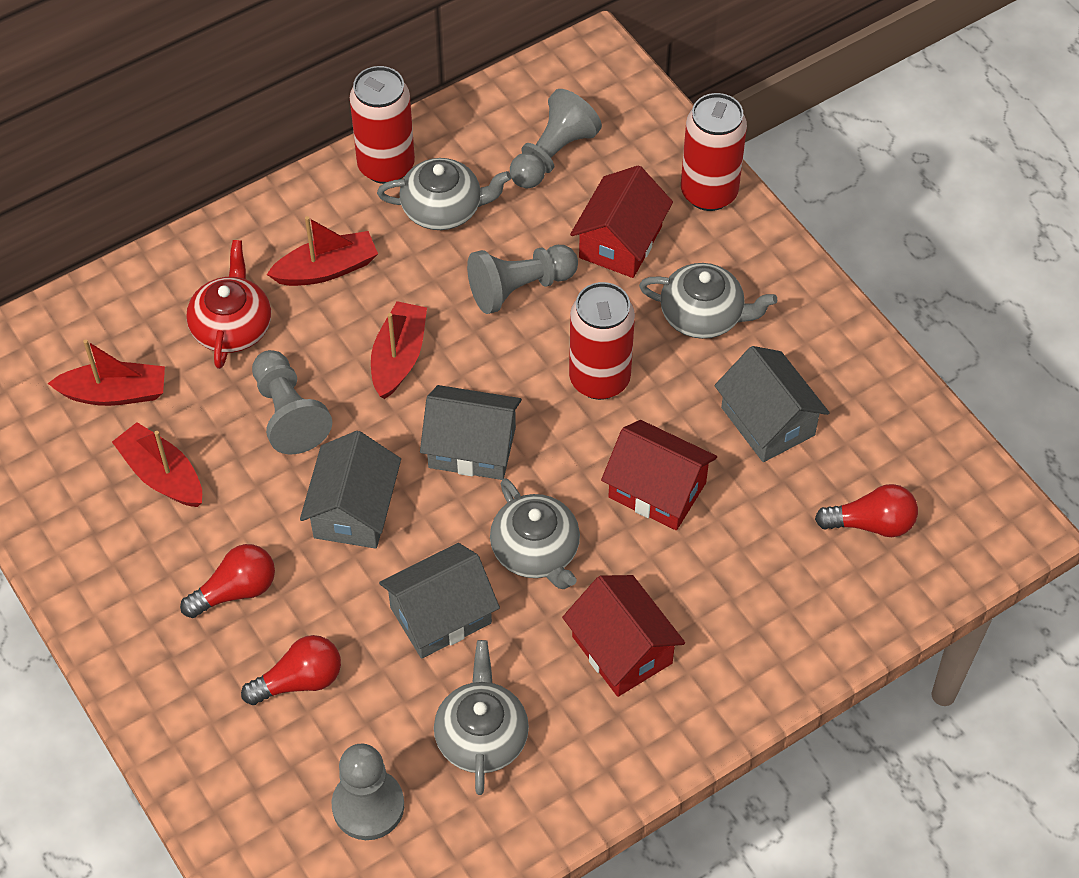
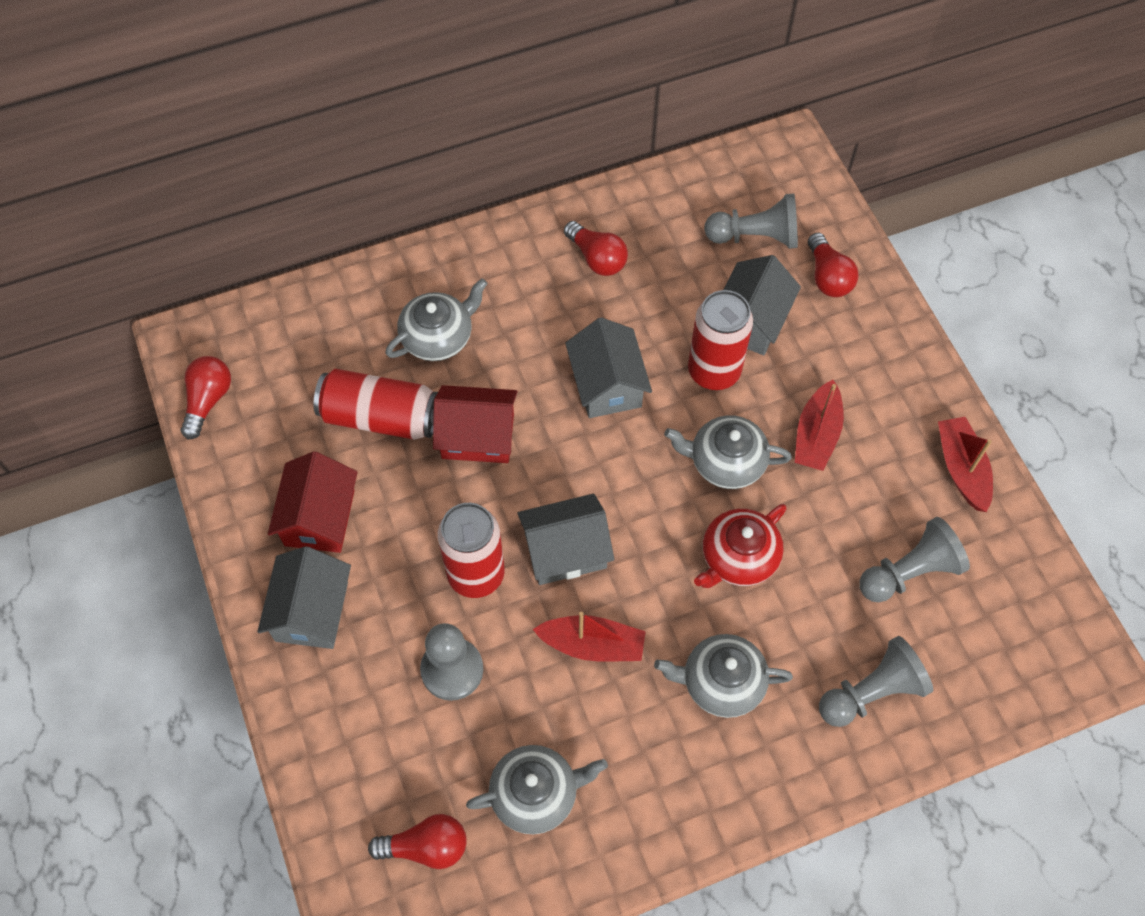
red boat: 4 -> 3
red house: 3 -> 2
red light bulb: 3 -> 4

